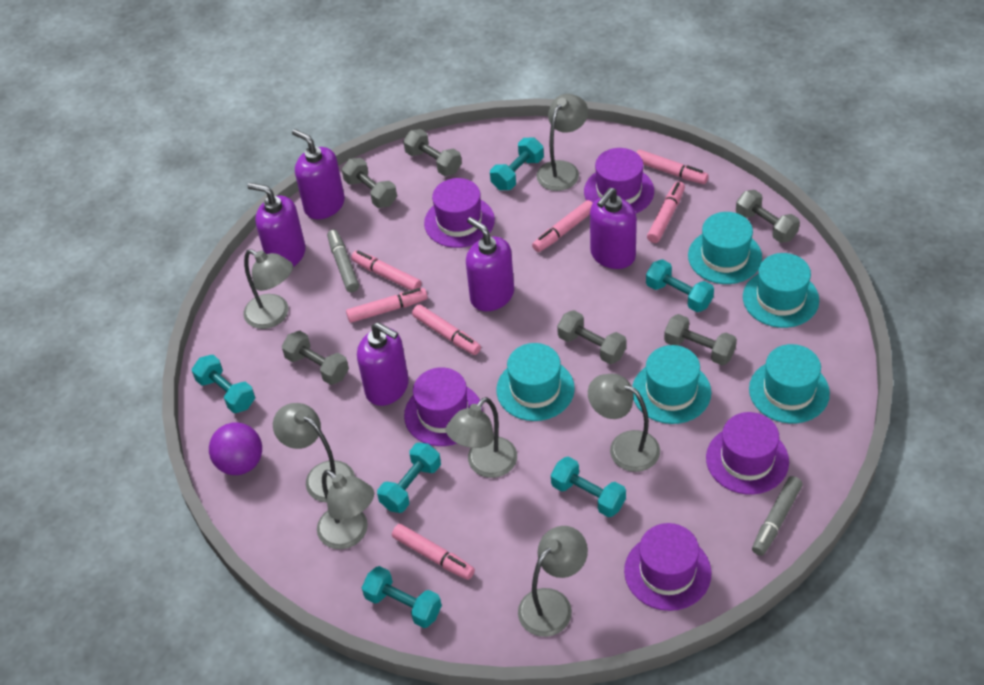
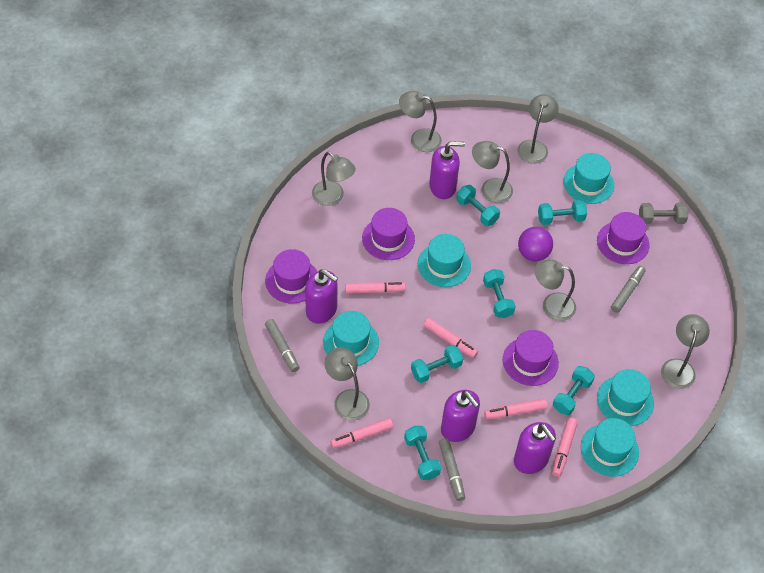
grey dumbbell: 6 -> 1
grey marker: 2 -> 3
pink marker: 7 -> 5
purple hat: 5 -> 4
purple soap dispenser: 5 -> 4

